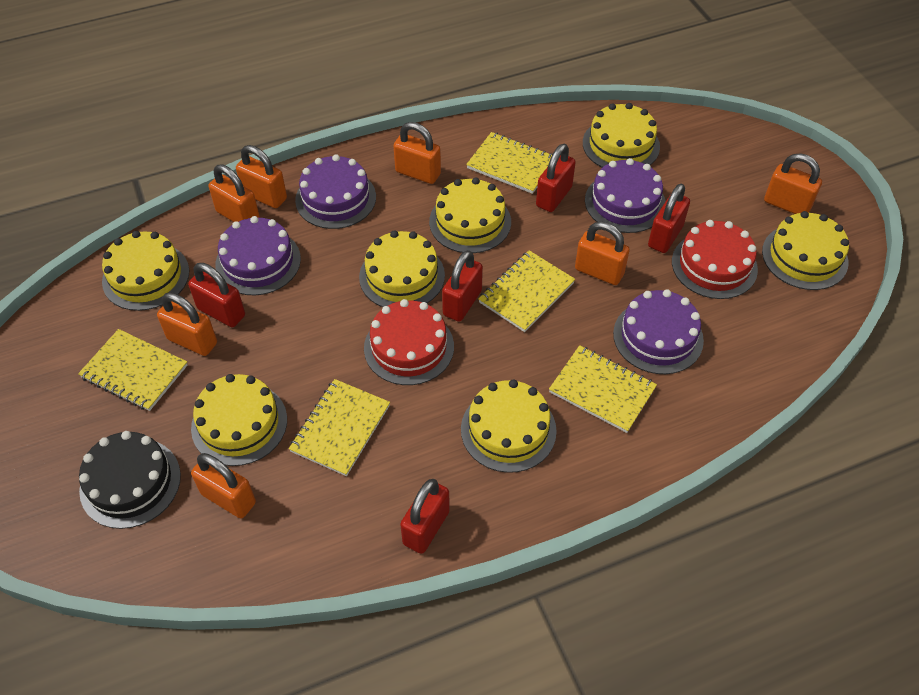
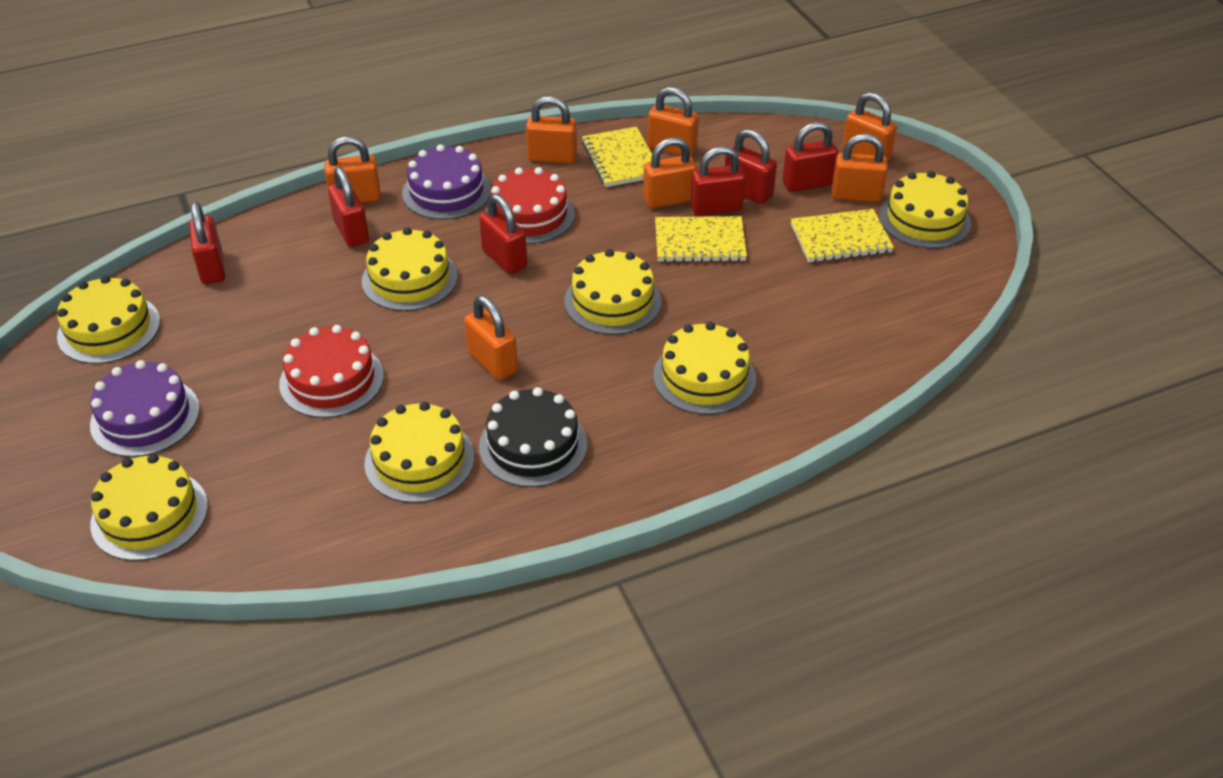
purple cake: 4 -> 2
red padlock: 5 -> 6
yellow notebook: 5 -> 3

